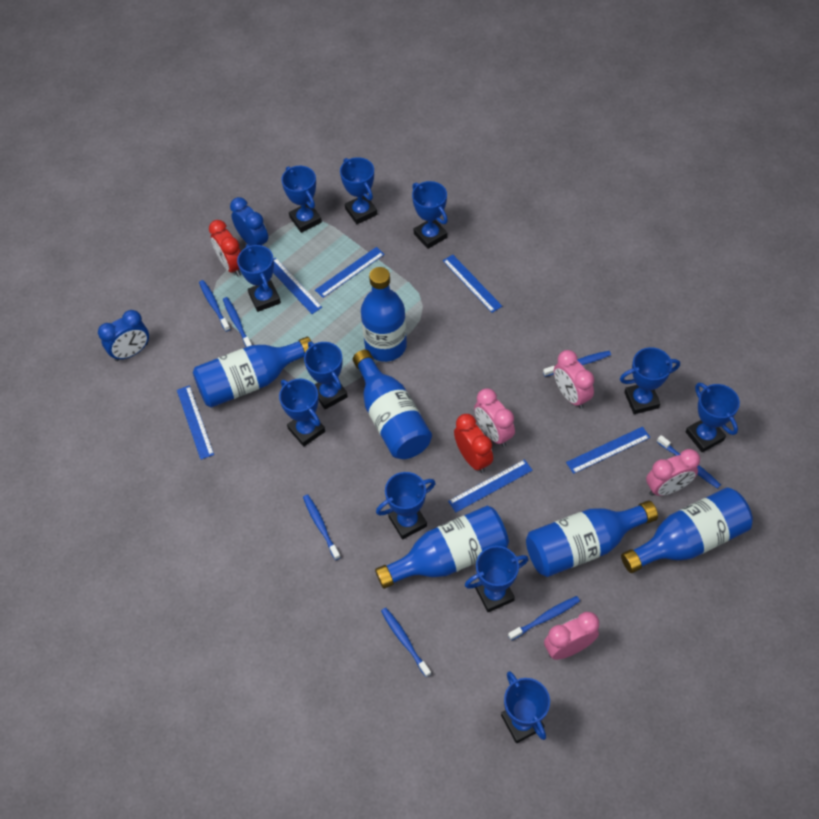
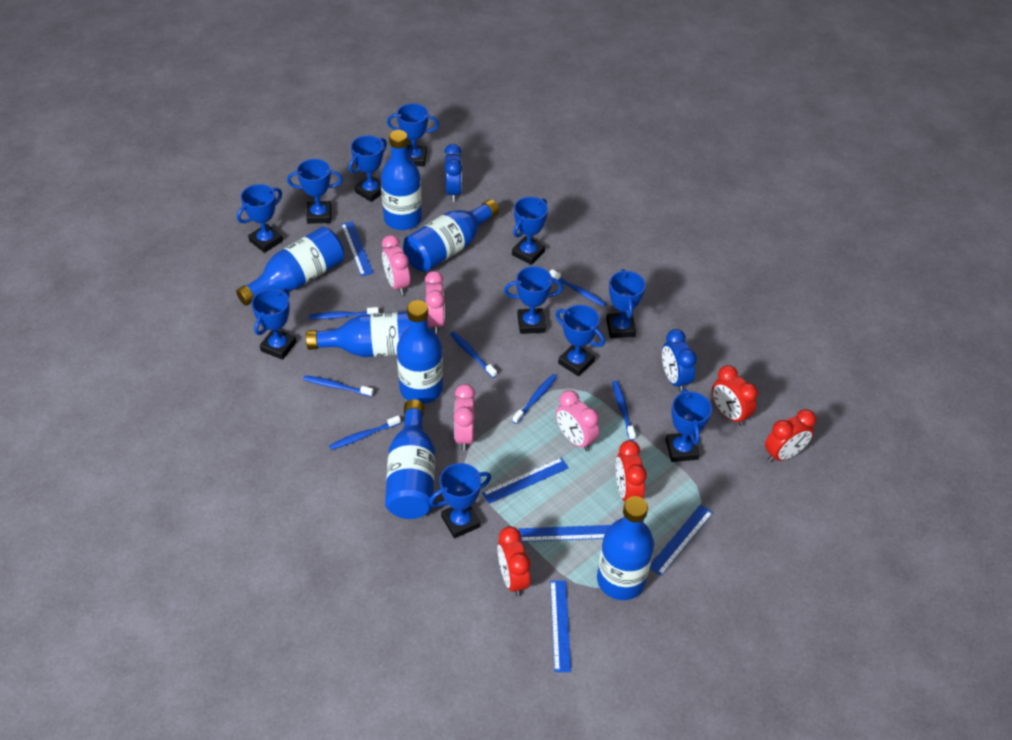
blue bottle: 6 -> 7
blue ruler: 6 -> 5
red clock: 2 -> 4

